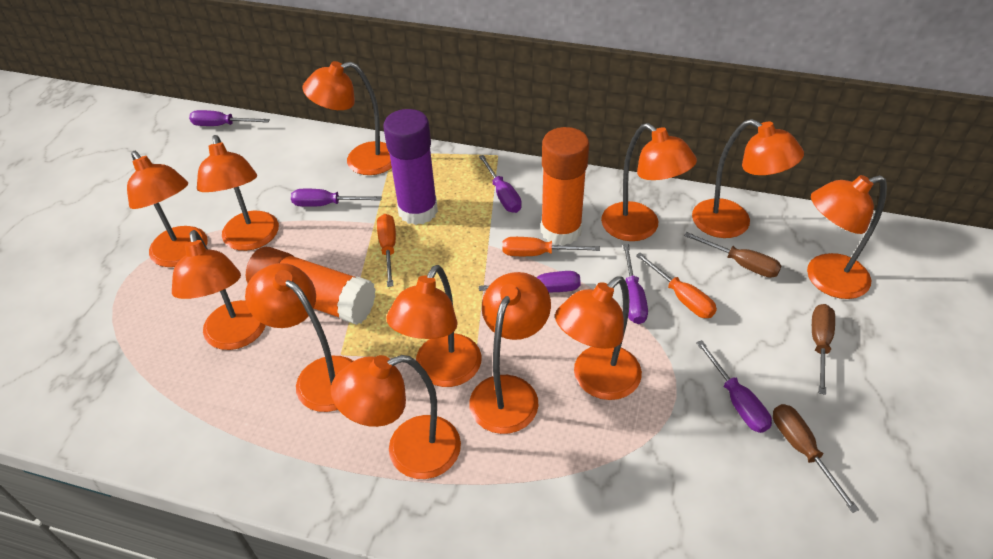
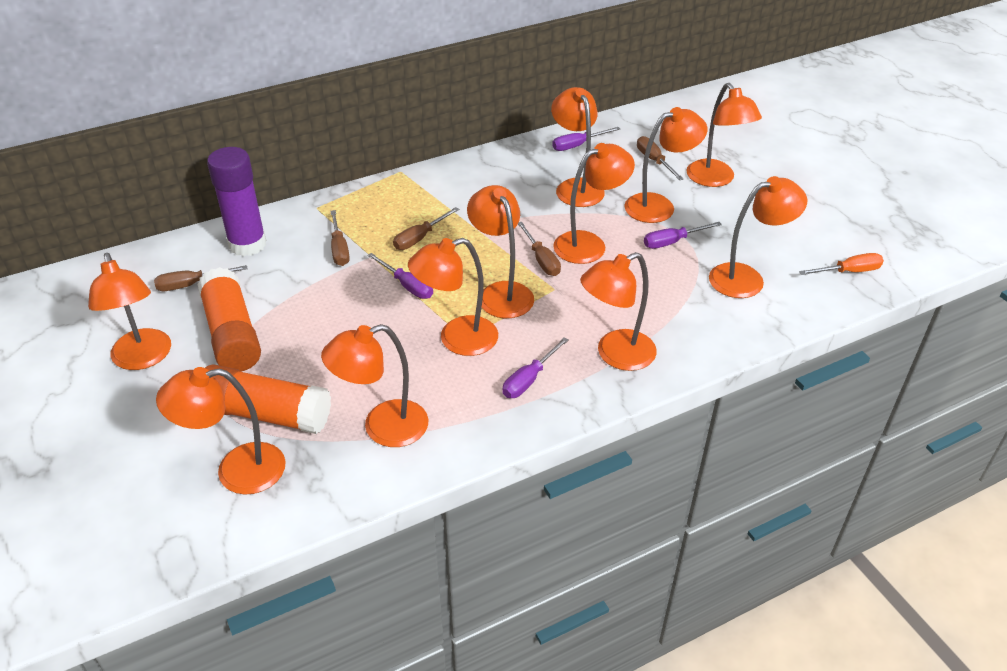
brown screwdriver: 3 -> 5
orange lamp: 12 -> 11
orange screwdriver: 3 -> 1
purple screwdriver: 6 -> 4

